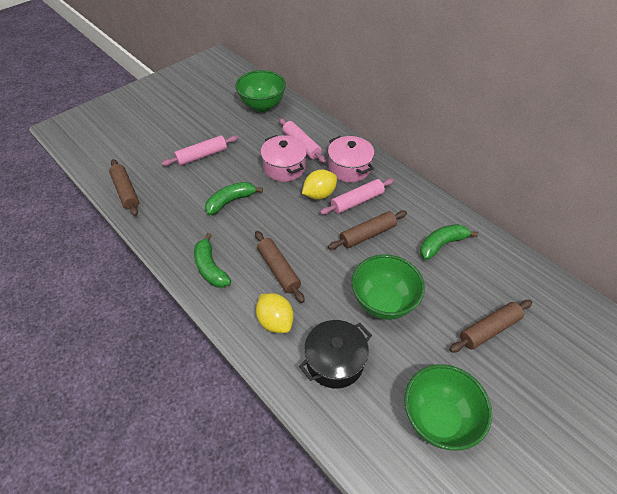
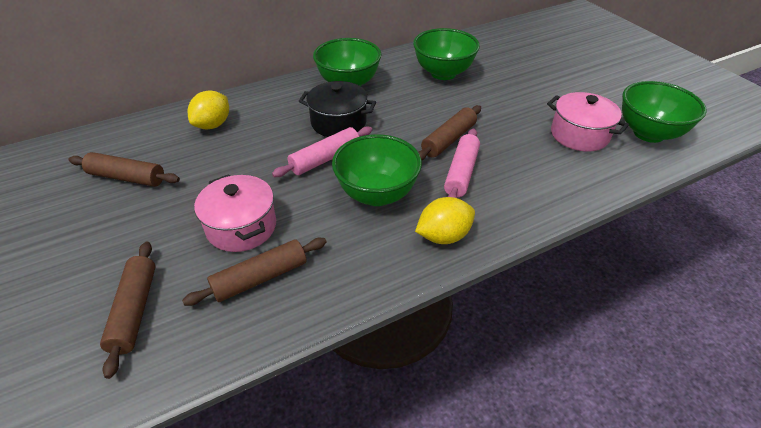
green banana: 3 -> 0
green bowl: 3 -> 4
pink rolling pin: 3 -> 2

